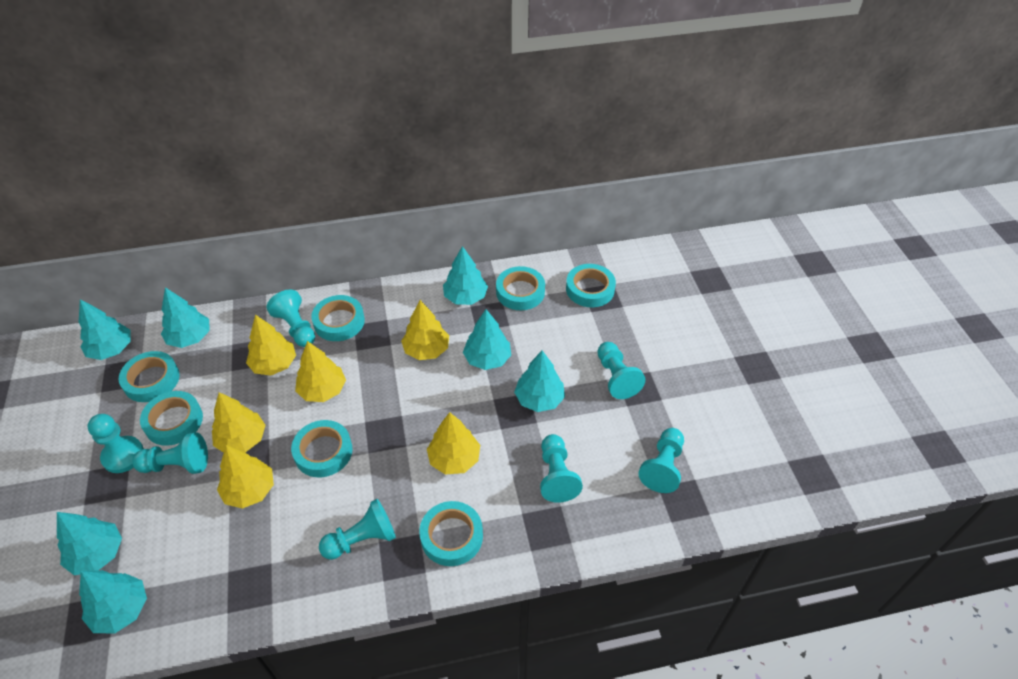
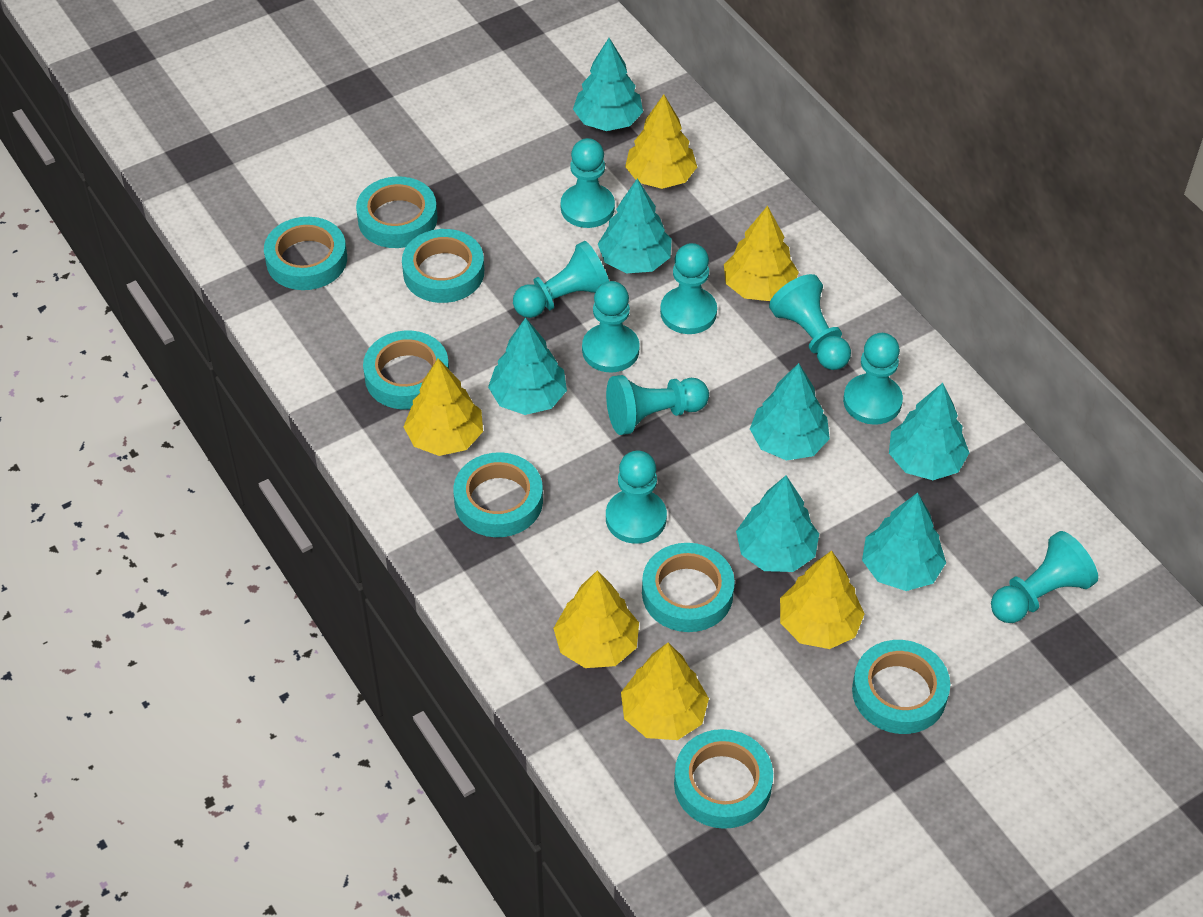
turquoise pawn: 7 -> 9
turquoise tape: 7 -> 8

